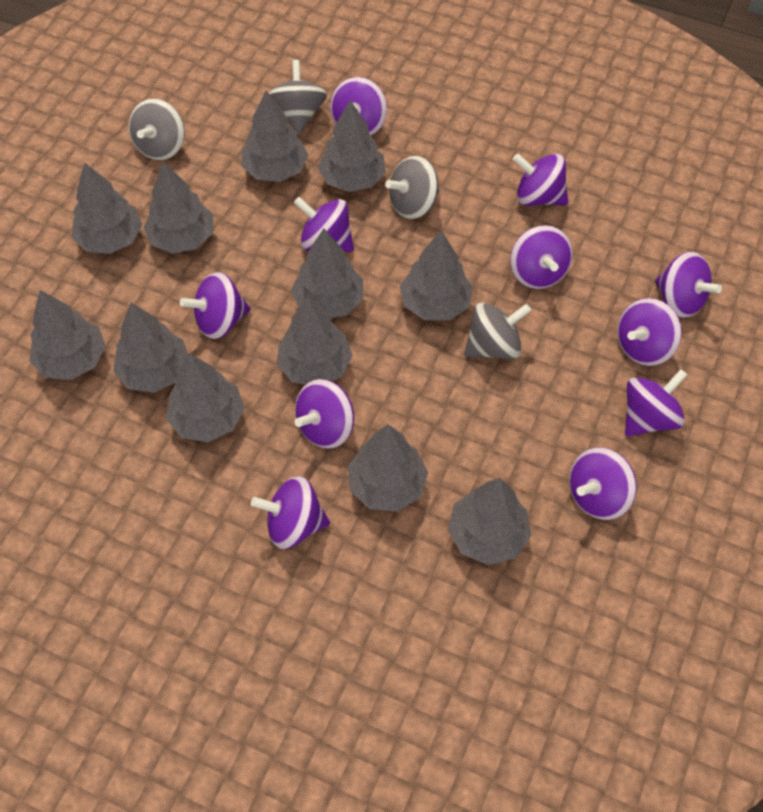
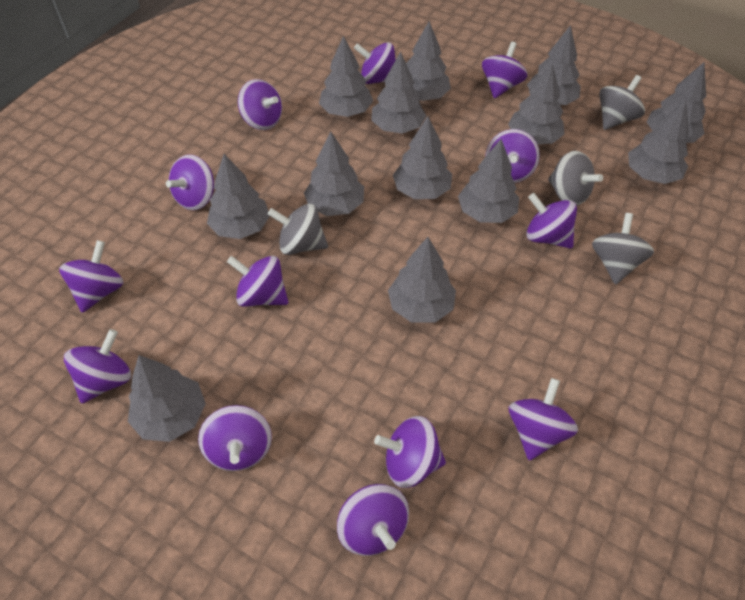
grey tree: 12 -> 13
purple spinning top: 11 -> 13

